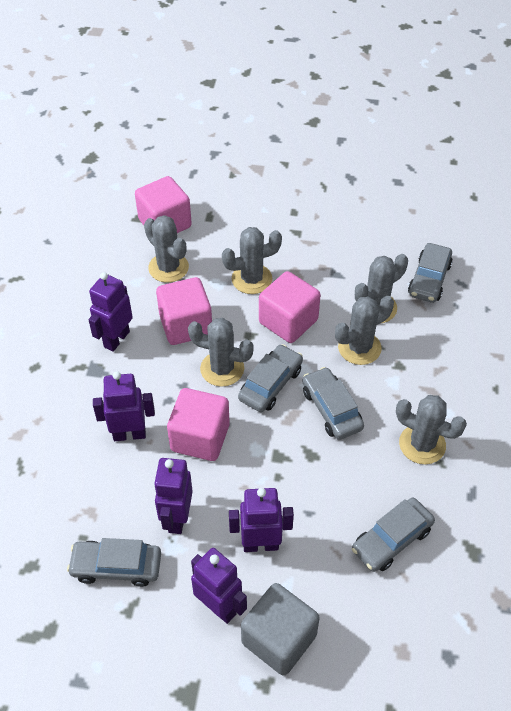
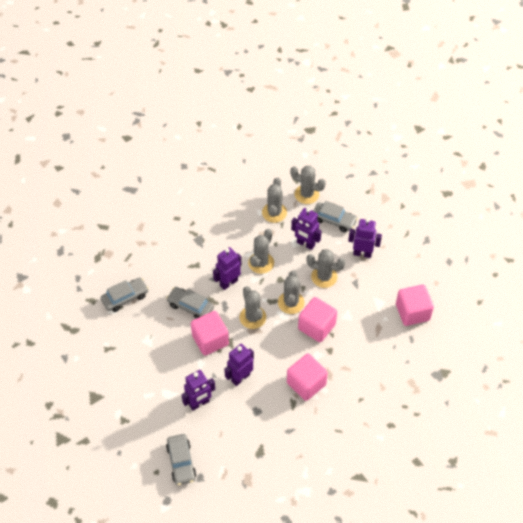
grey car: 5 -> 4
grey cube: 1 -> 0

